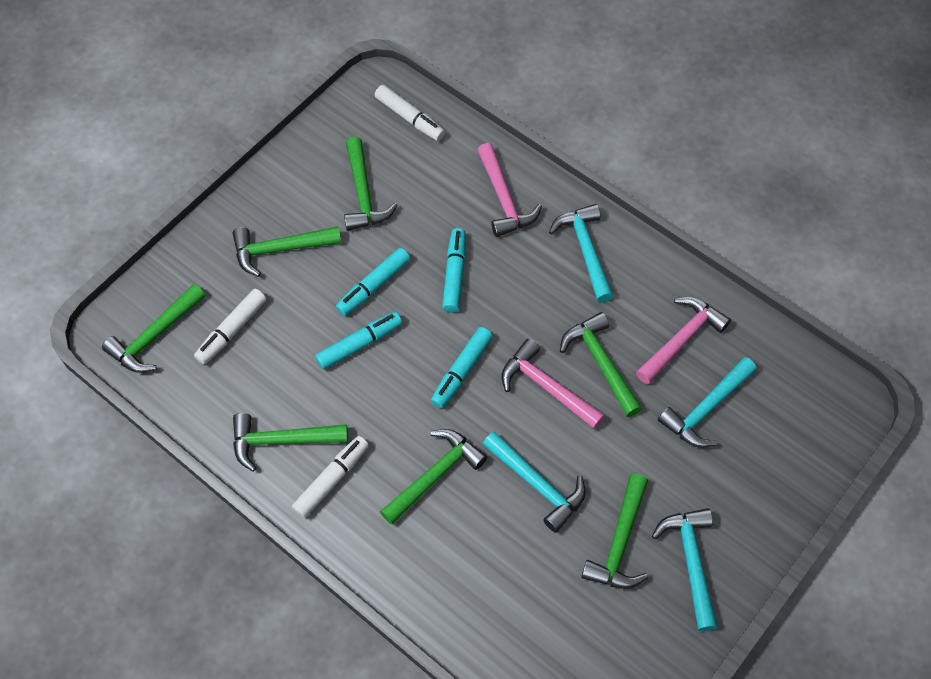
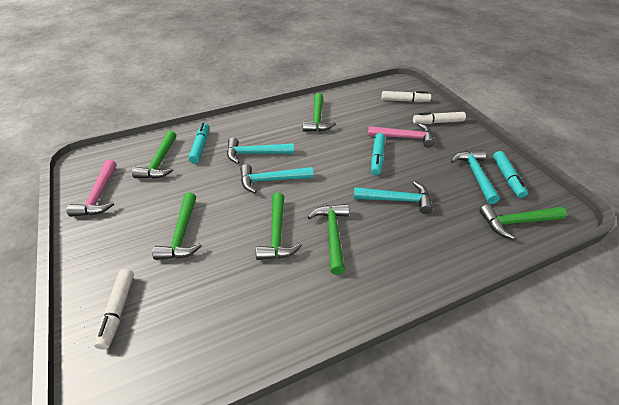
green hammer: 7 -> 6
pink hammer: 3 -> 2
turquoise marker: 4 -> 3

